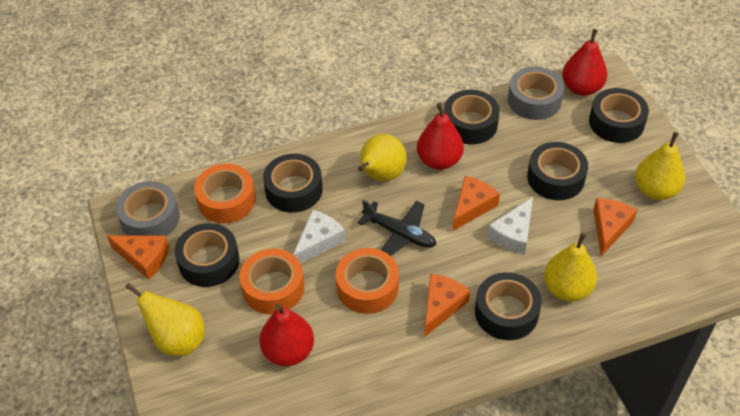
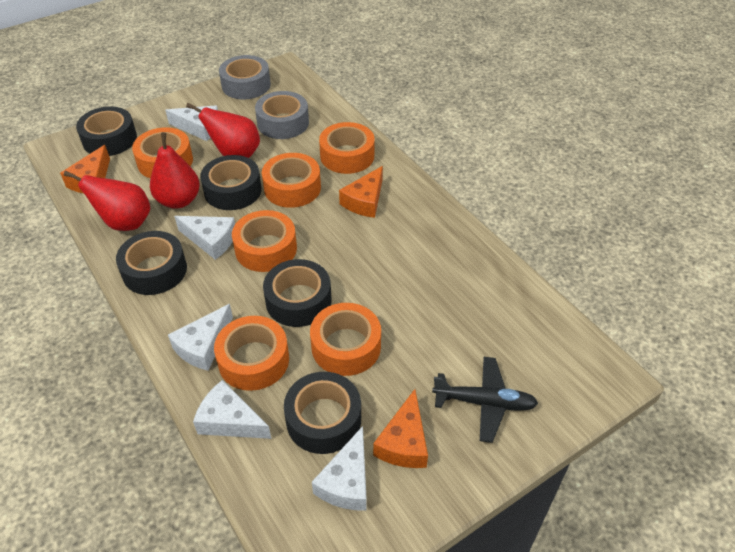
black tape: 6 -> 5
orange cheese: 4 -> 3
orange tape: 3 -> 6
white cheese: 2 -> 5
yellow pear: 4 -> 0

